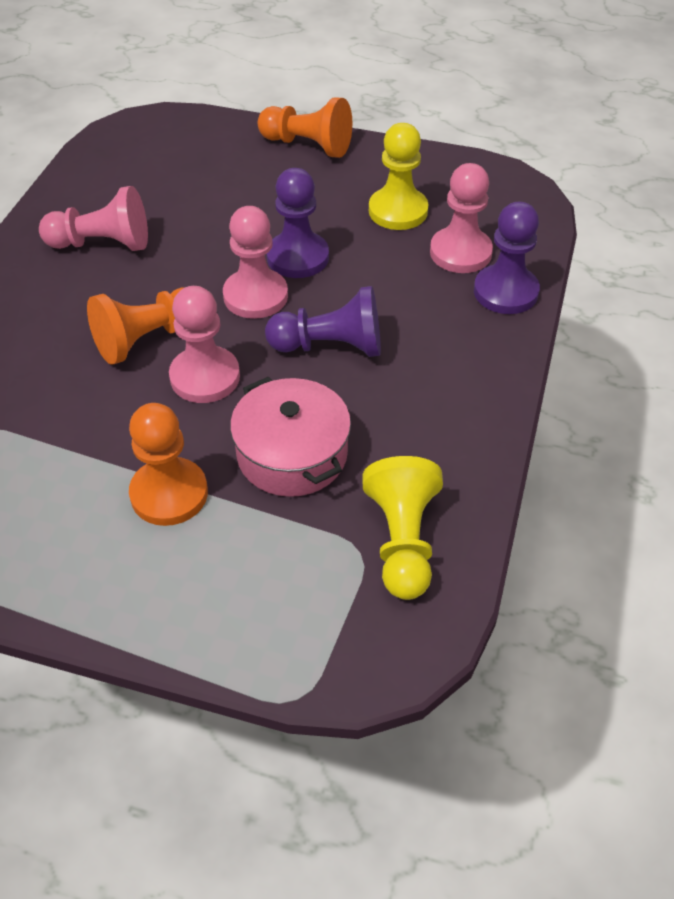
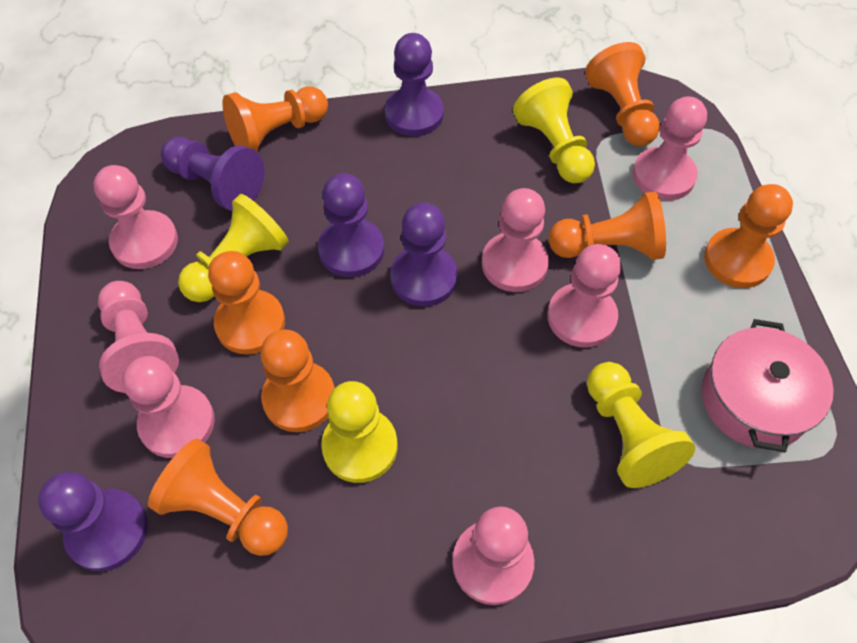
orange pawn: 3 -> 7
pink pawn: 4 -> 7
purple pawn: 3 -> 5
yellow pawn: 2 -> 4

